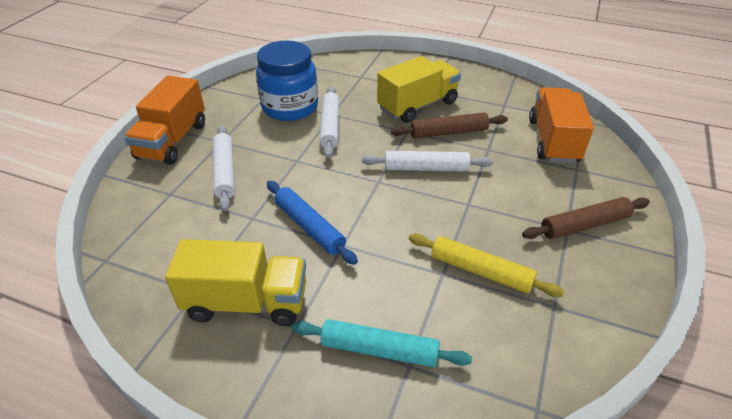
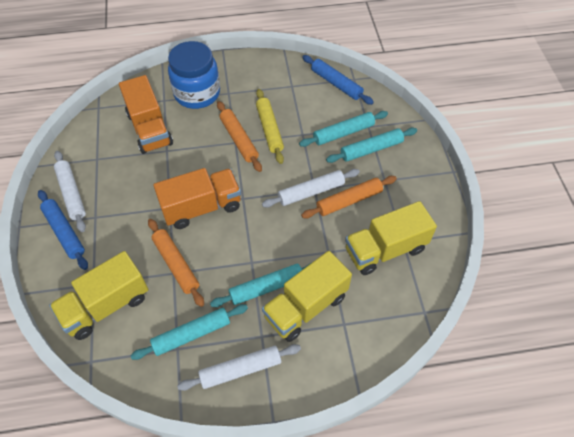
blue rolling pin: 1 -> 2
brown rolling pin: 2 -> 0
orange rolling pin: 0 -> 3
turquoise rolling pin: 1 -> 4
yellow truck: 2 -> 3

